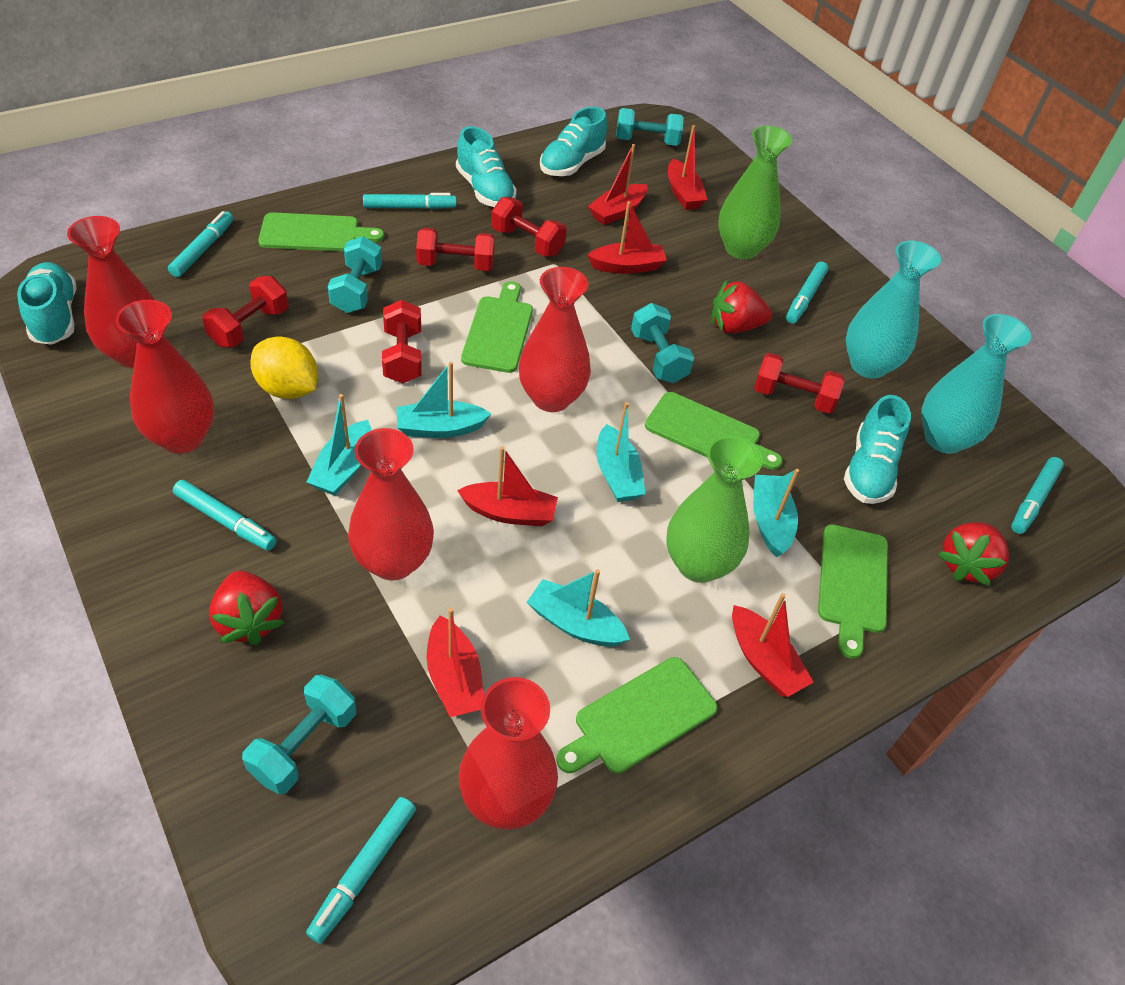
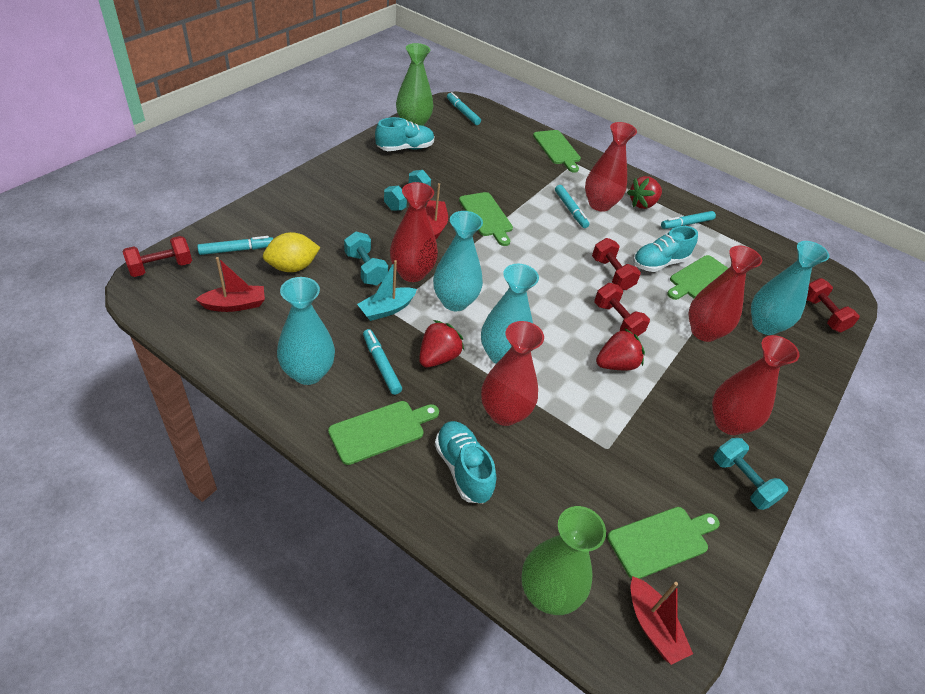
red boat: 6 -> 3
red dumbbell: 5 -> 4
turquoise boat: 5 -> 1
turquoise dumbbell: 4 -> 3
turquoise marker: 6 -> 5
turquoise shoe: 4 -> 3
turquoise vase: 2 -> 4

